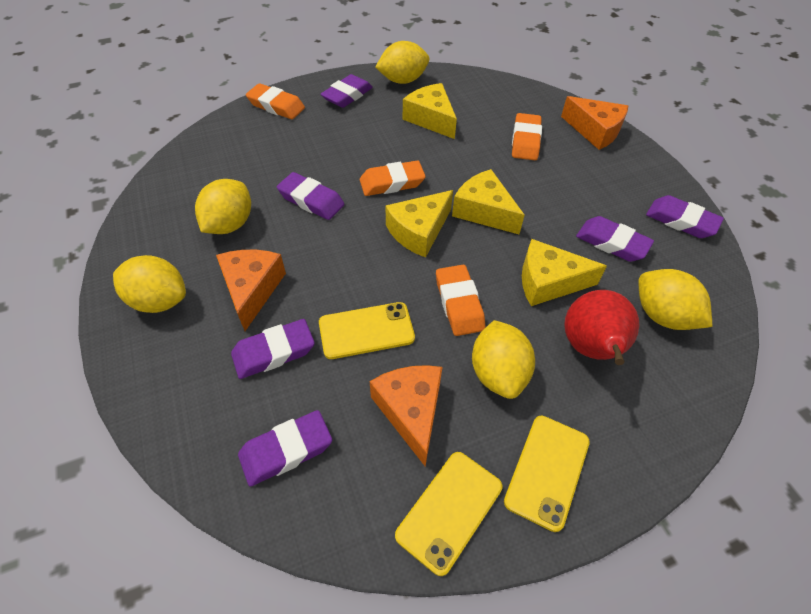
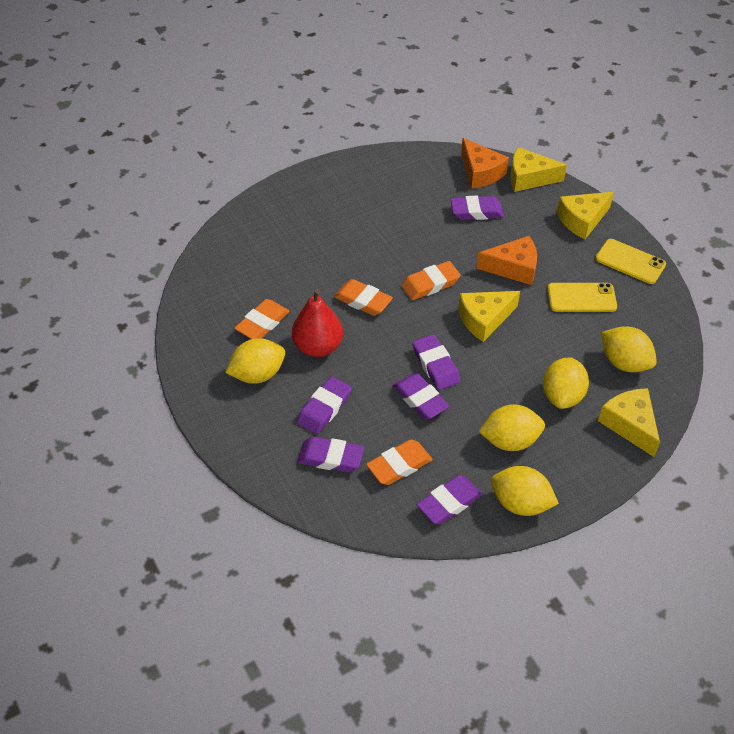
orange cheese: 3 -> 2
yellow phone: 3 -> 2

